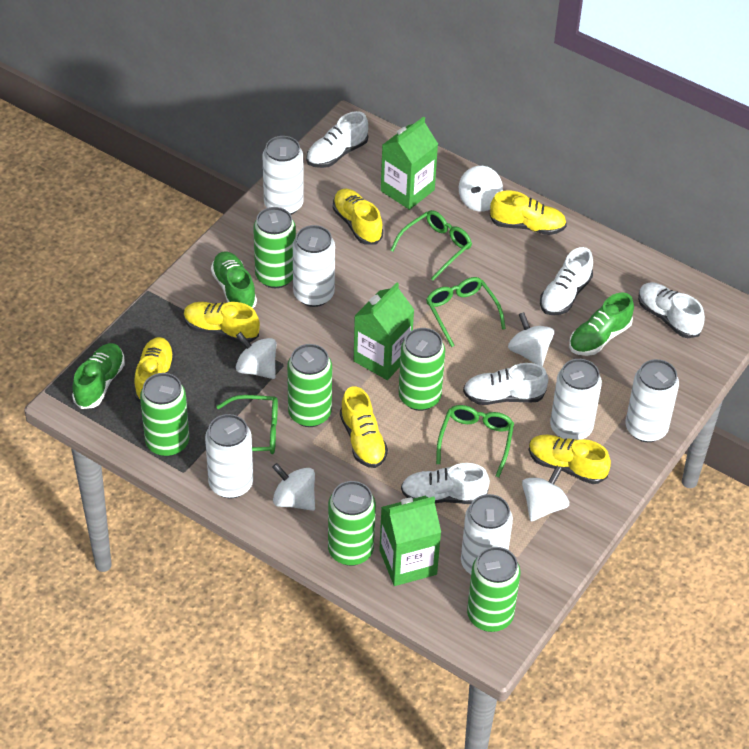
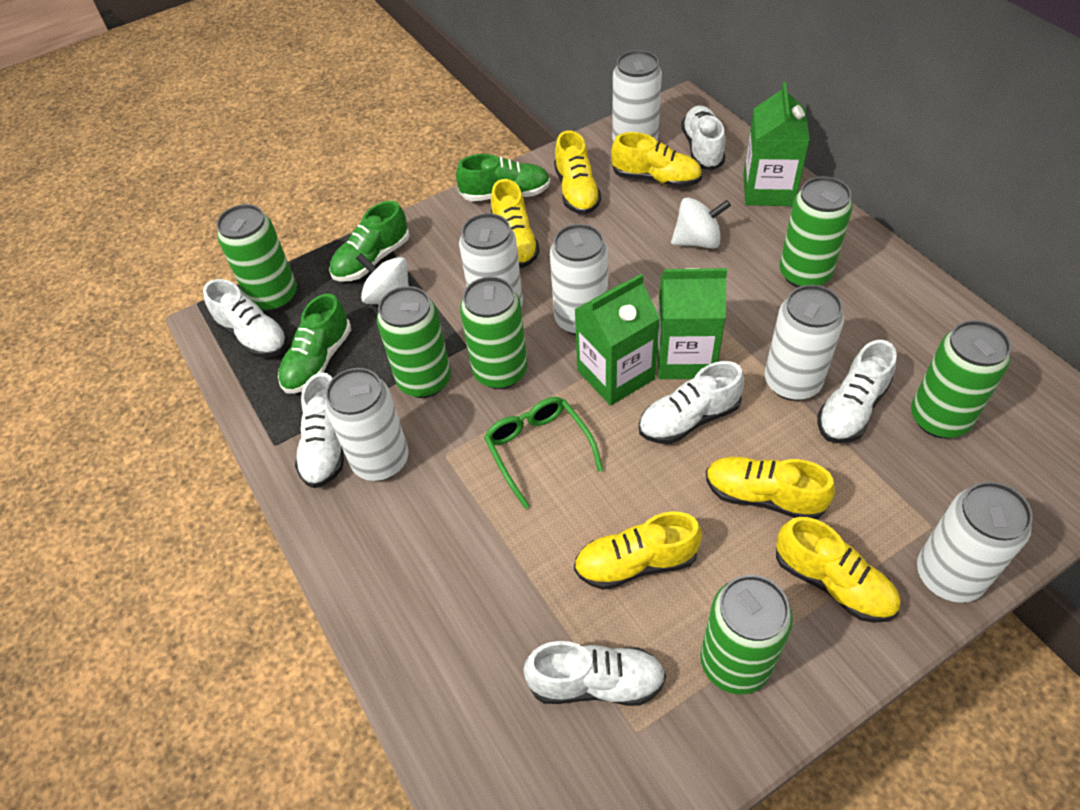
green glasses: 4 -> 1
white shoe: 5 -> 6
white spinning top: 5 -> 2

